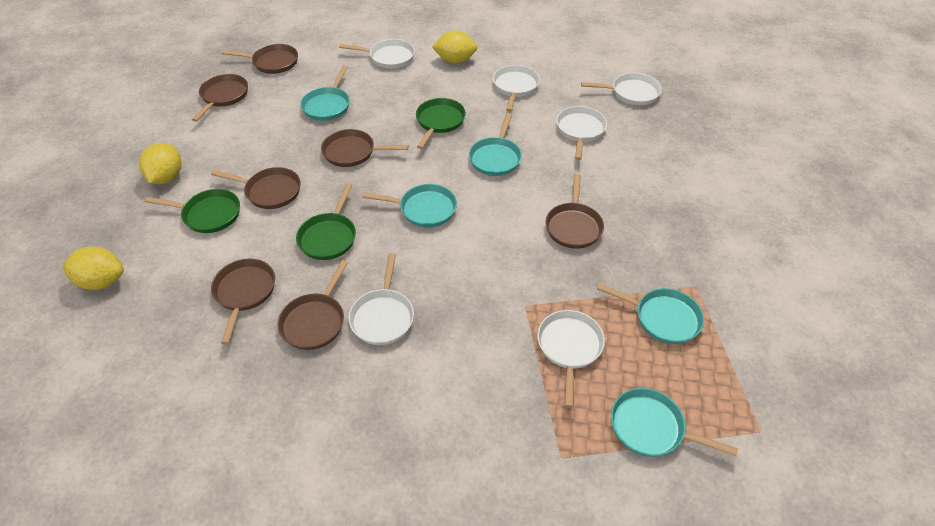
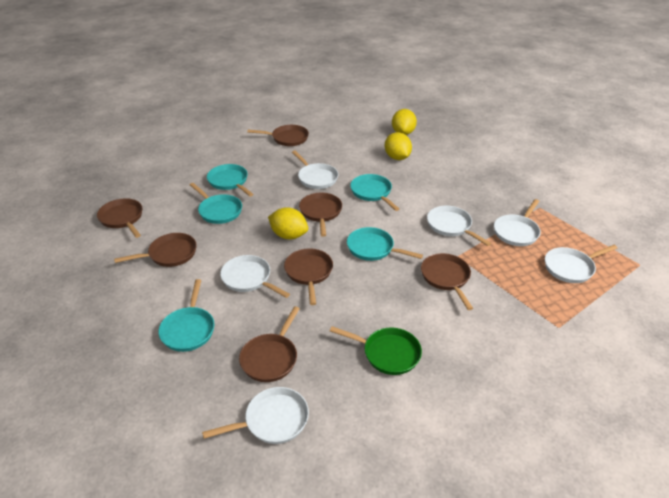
green pan: 3 -> 1

